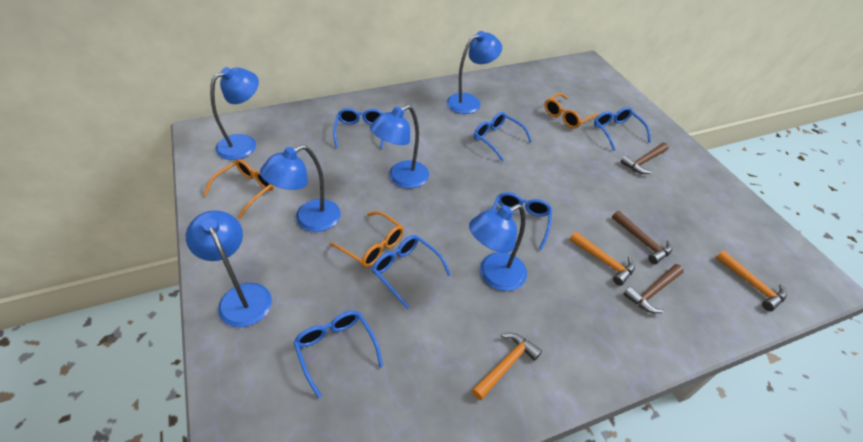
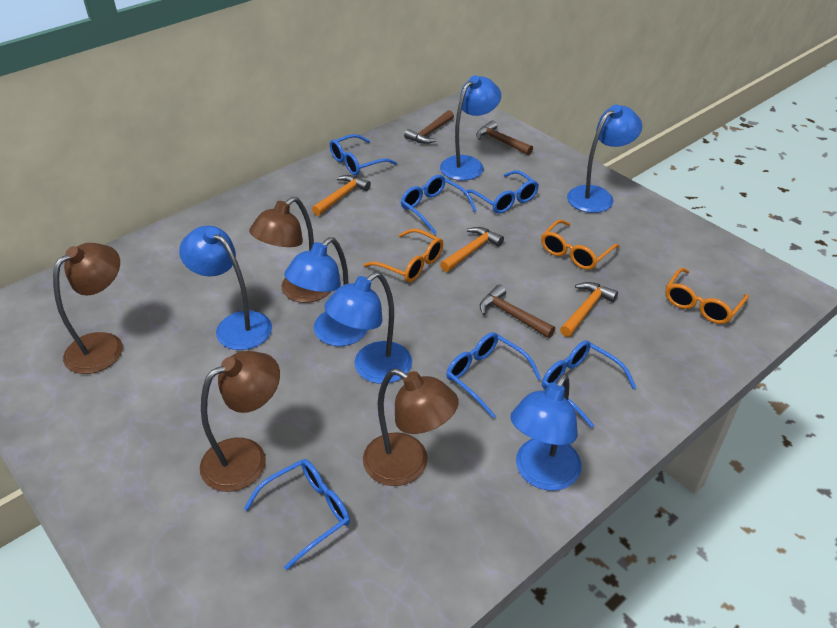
brown lamp: 0 -> 4

